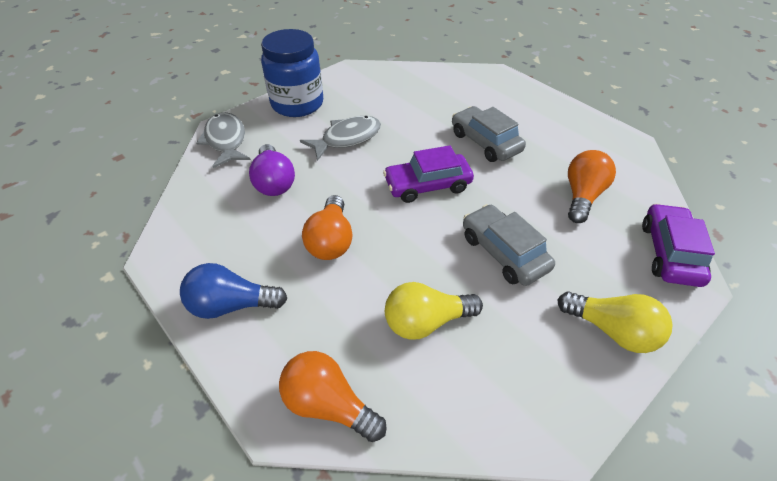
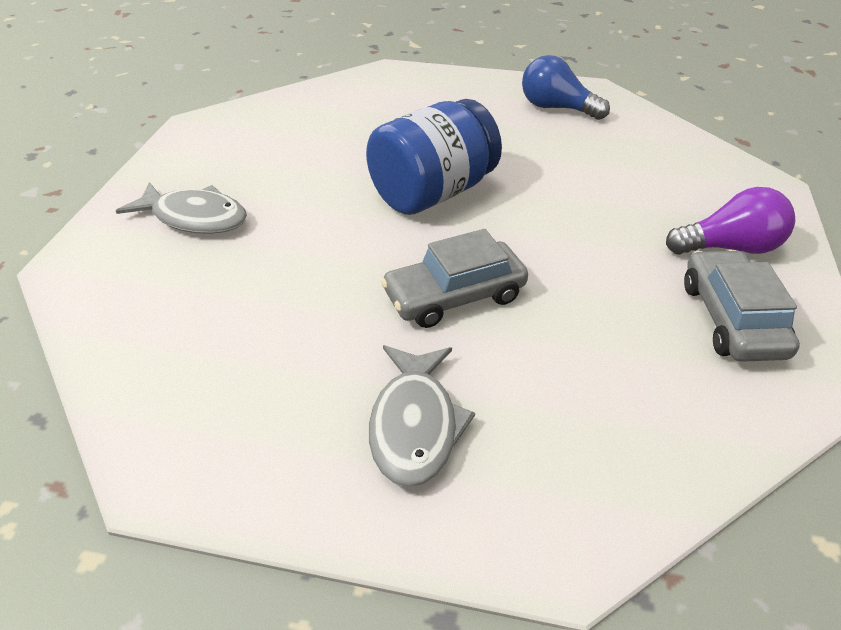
orange light bulb: 3 -> 0
purple car: 2 -> 0
yellow light bulb: 2 -> 0

